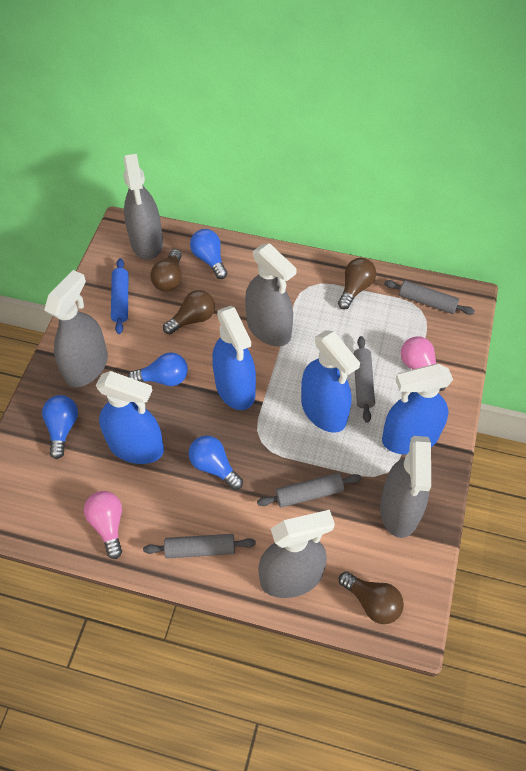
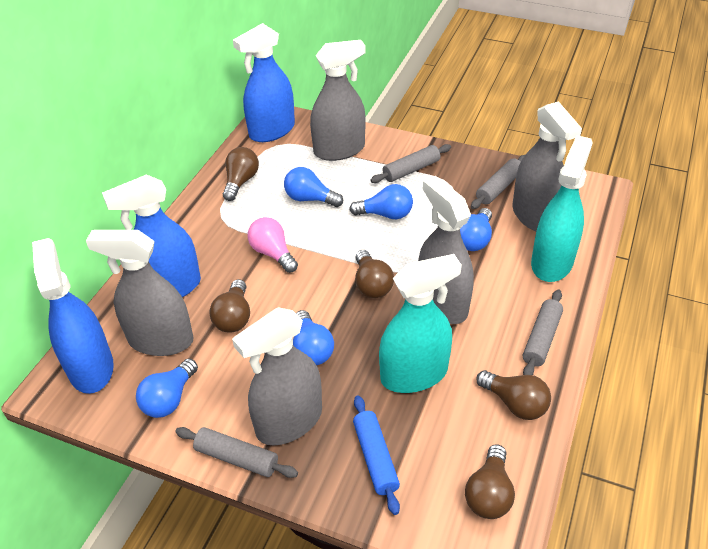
blue light bulb: 4 -> 5
blue spray bottle: 4 -> 3
brown light bulb: 4 -> 5
pink light bulb: 2 -> 1
turquoise spray bottle: 0 -> 2

